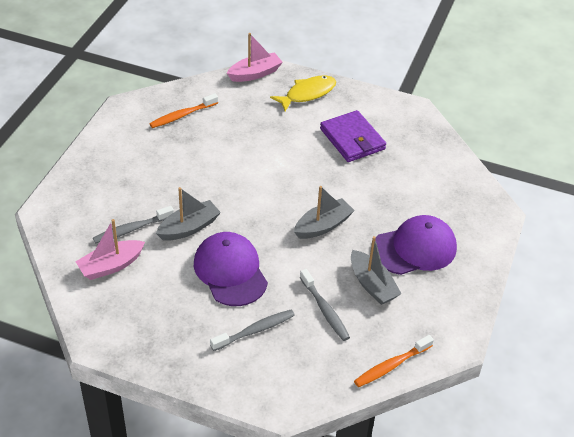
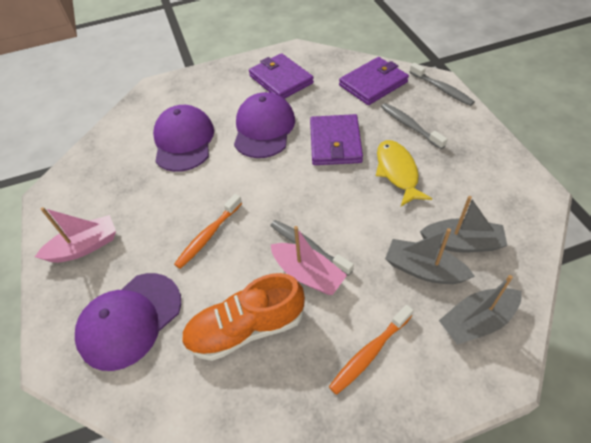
orange shoe: 0 -> 1
purple cap: 2 -> 3
purple wallet: 1 -> 3

